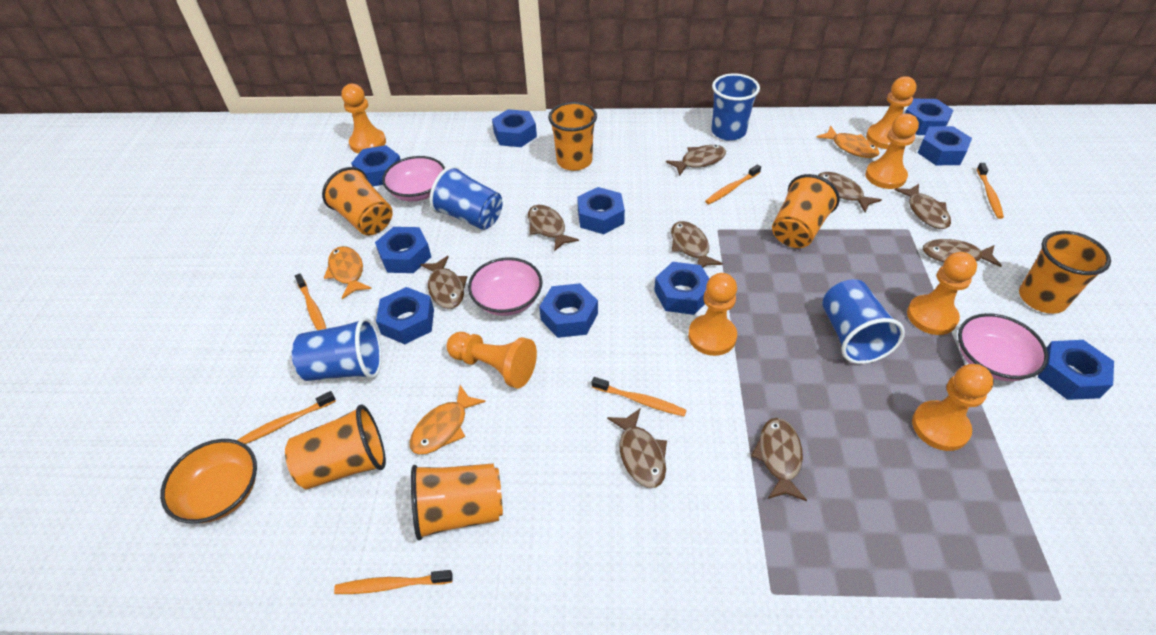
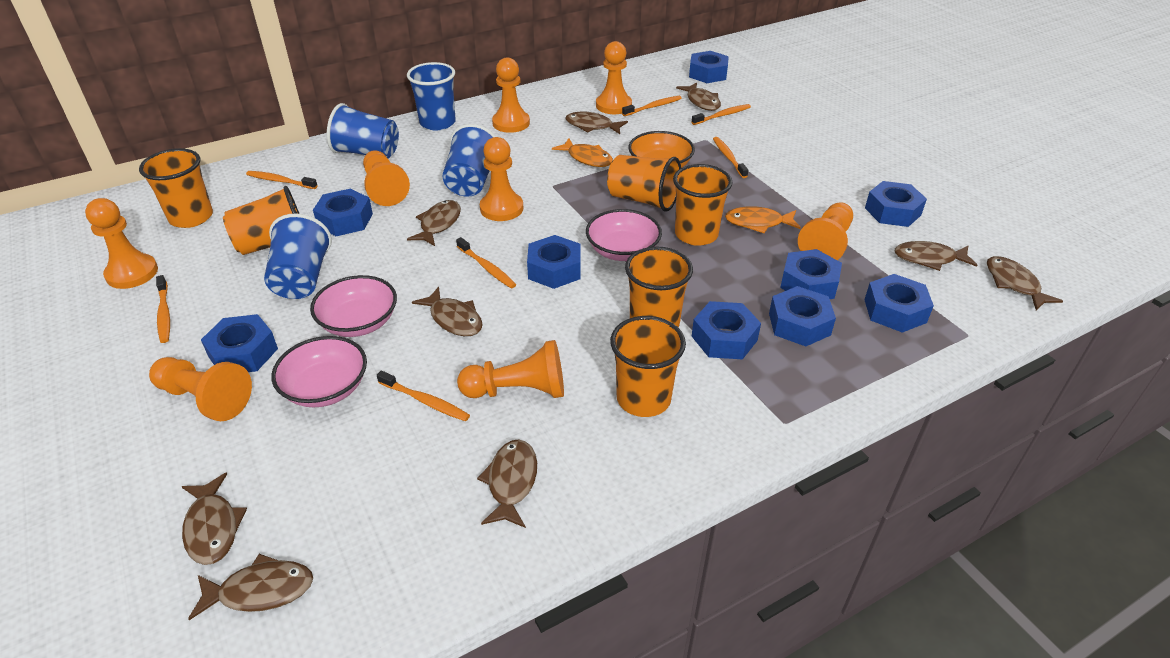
blue nut: 10 -> 9
orange fish: 3 -> 2
orange pawn: 7 -> 8
orange toothbrush: 6 -> 7

